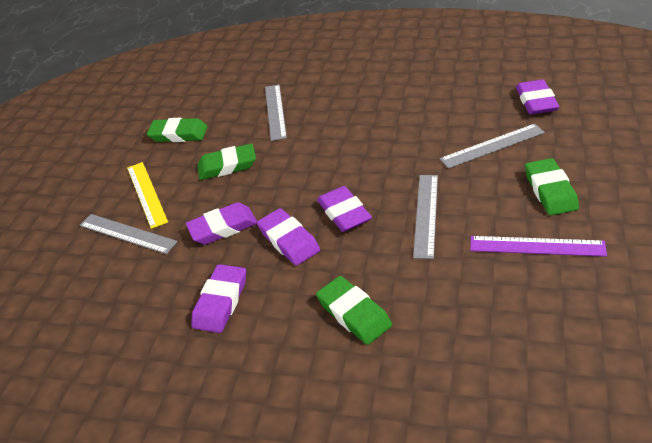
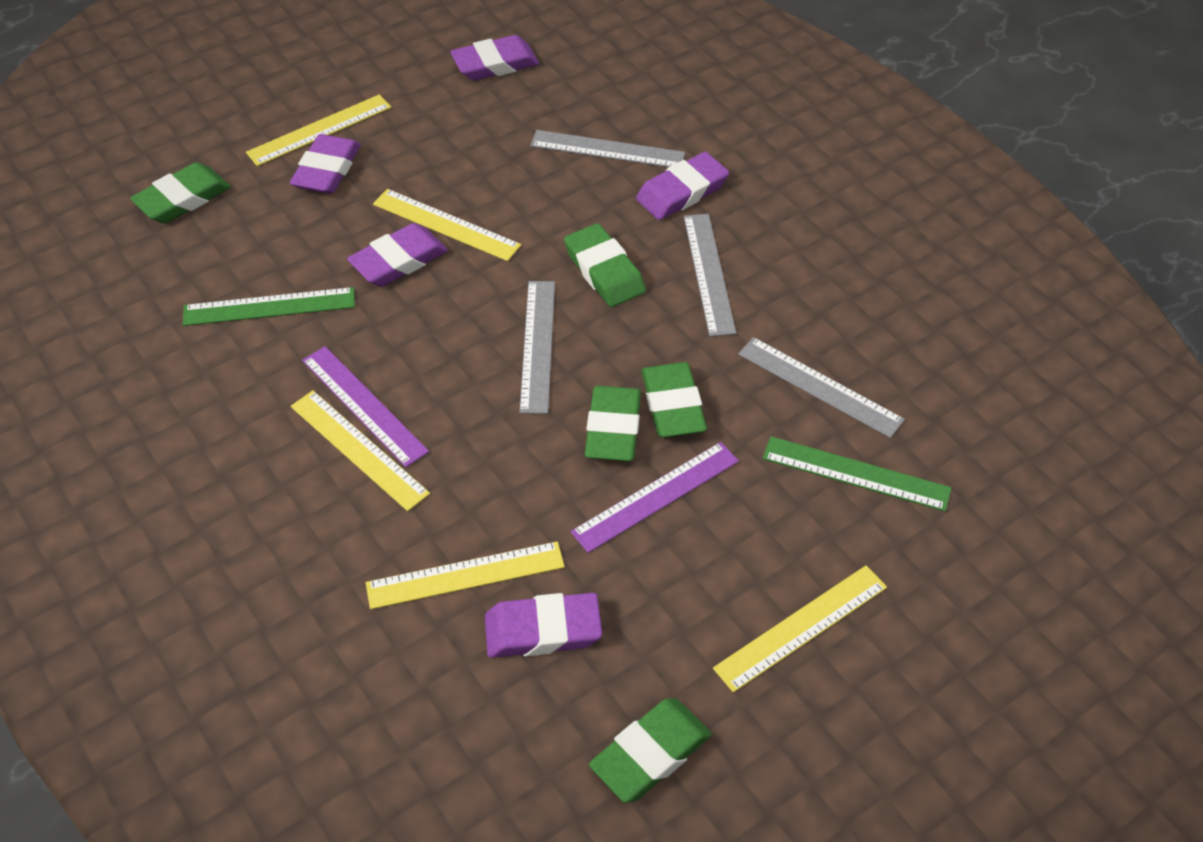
green eraser: 4 -> 5
green ruler: 0 -> 2
purple ruler: 1 -> 2
yellow ruler: 1 -> 5

